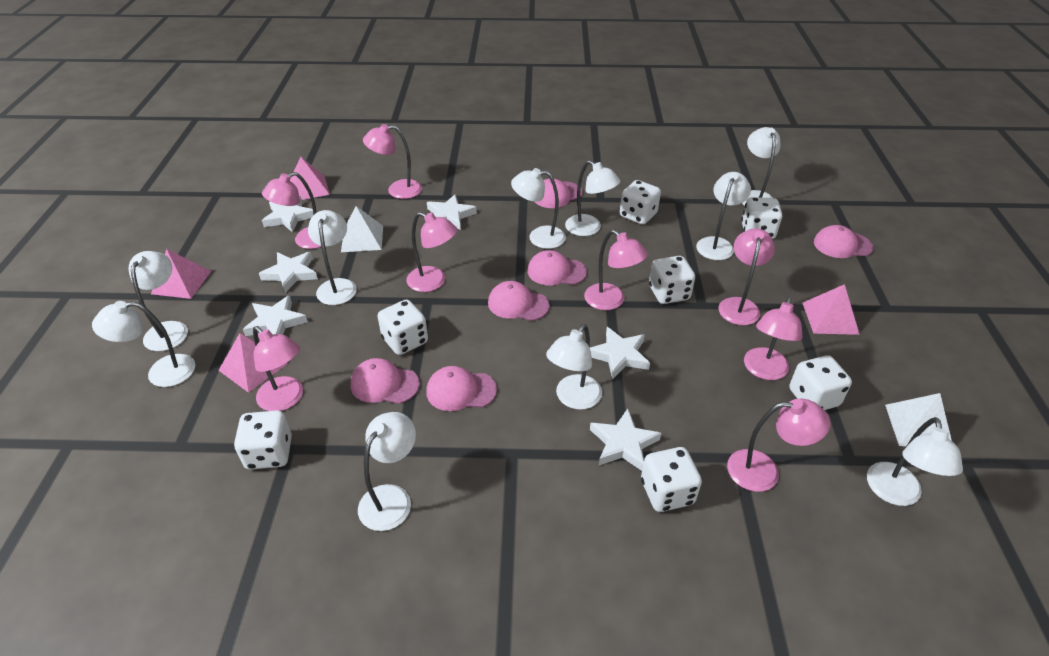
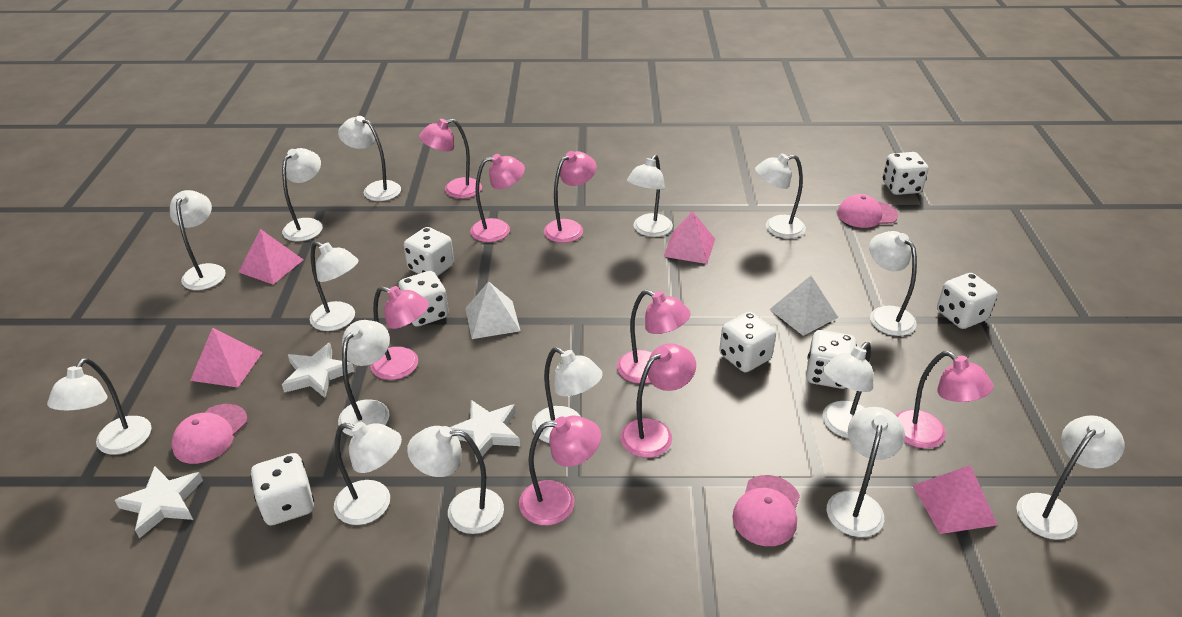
pink cap: 6 -> 3
white lamp: 10 -> 15
white star: 6 -> 3

